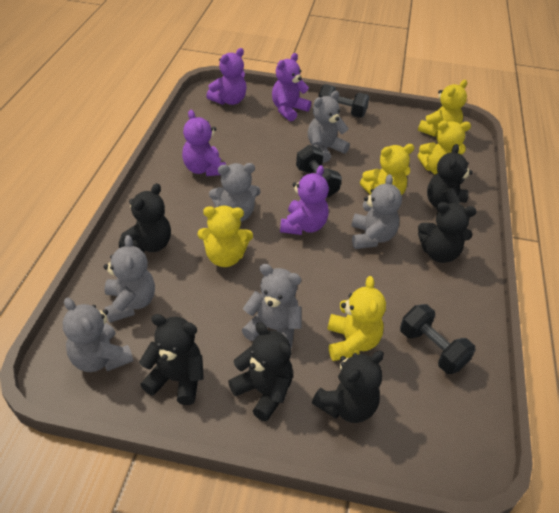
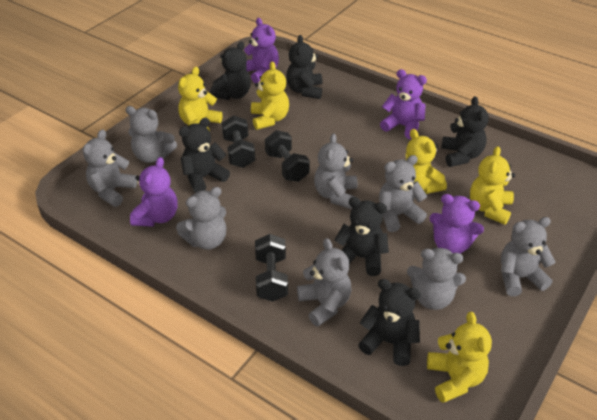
grey teddy bear: 6 -> 8

